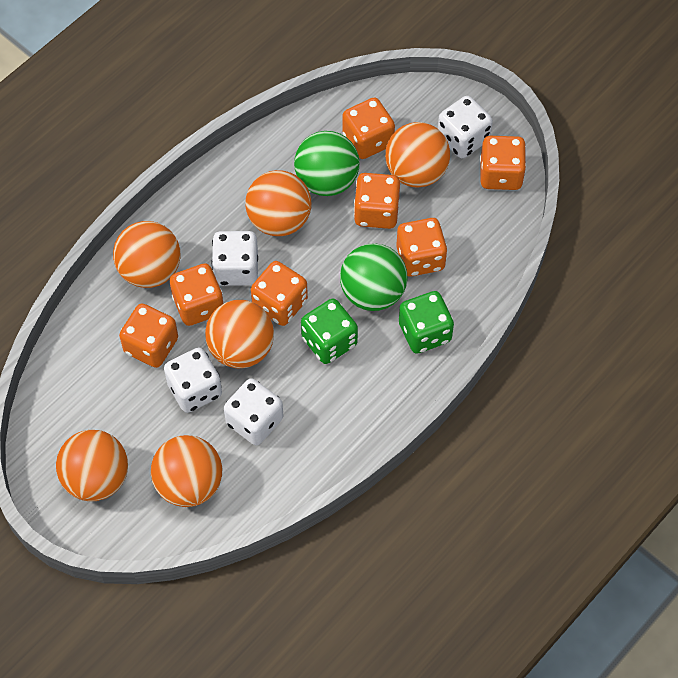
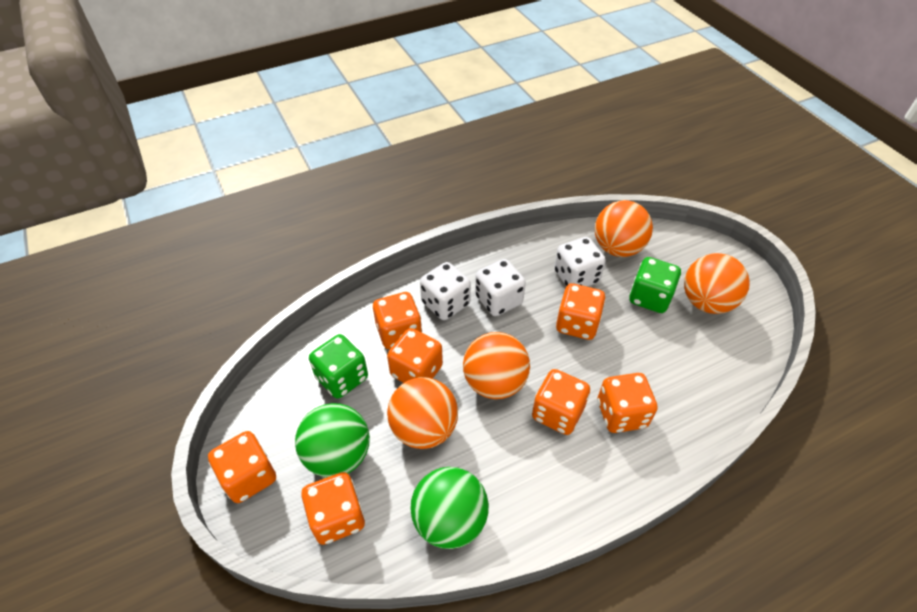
orange ball: 6 -> 4
white dice: 4 -> 3

